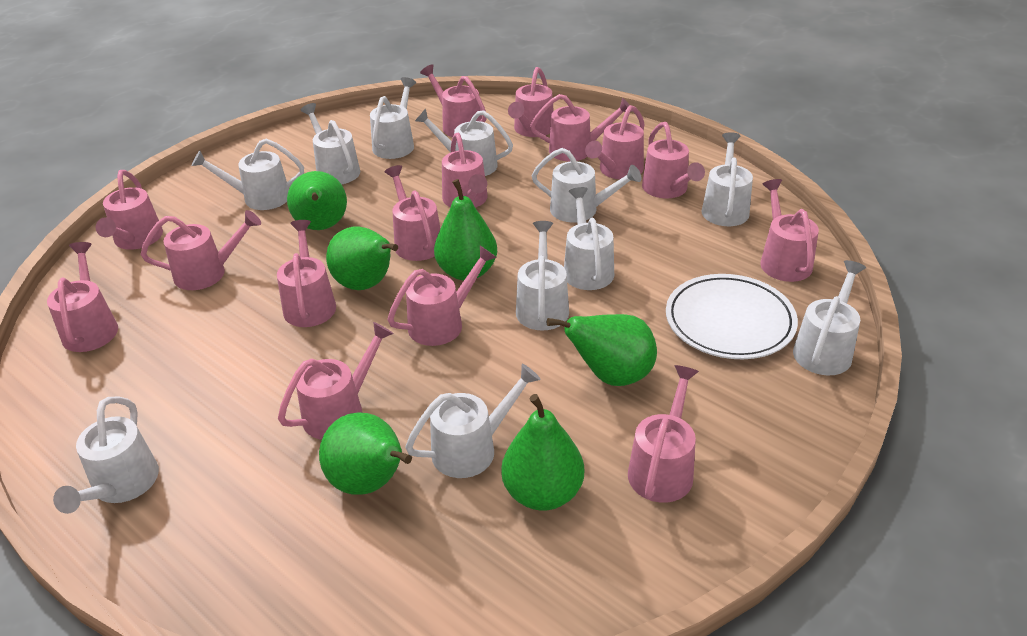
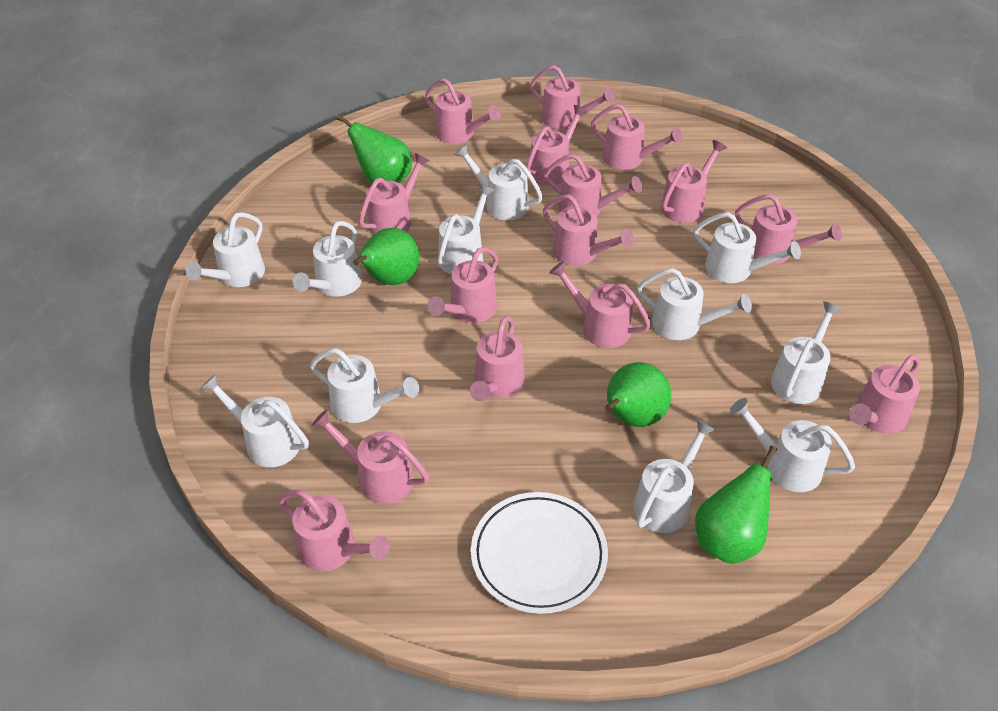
green pear: 6 -> 4

